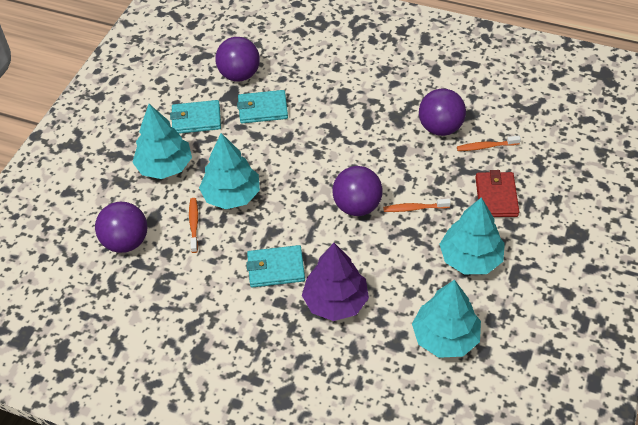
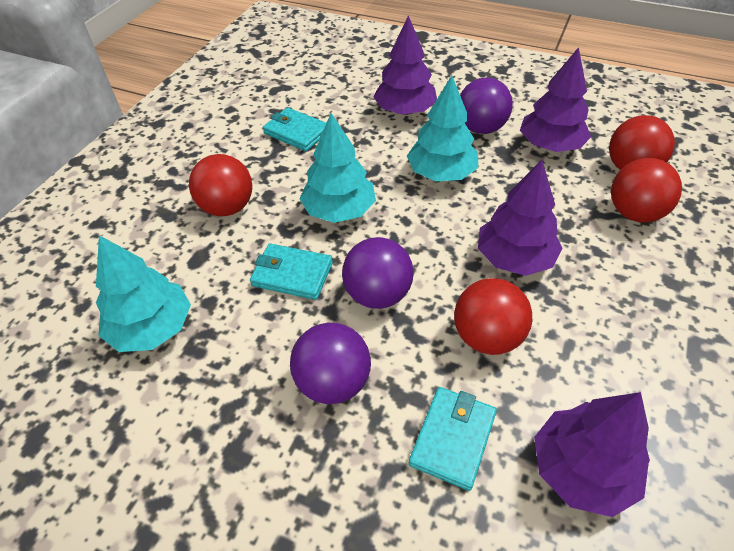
orange toothbrush: 3 -> 0
purple ball: 4 -> 3
purple tree: 1 -> 4
red ball: 0 -> 4
red wallet: 1 -> 0
turquoise tree: 4 -> 3

